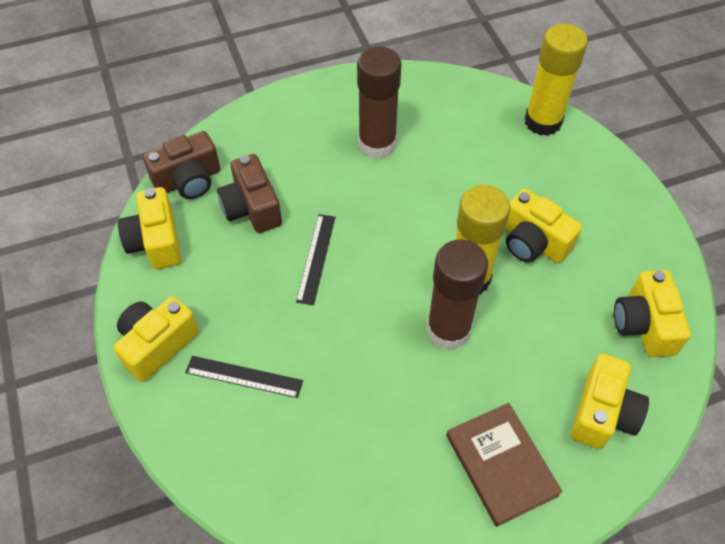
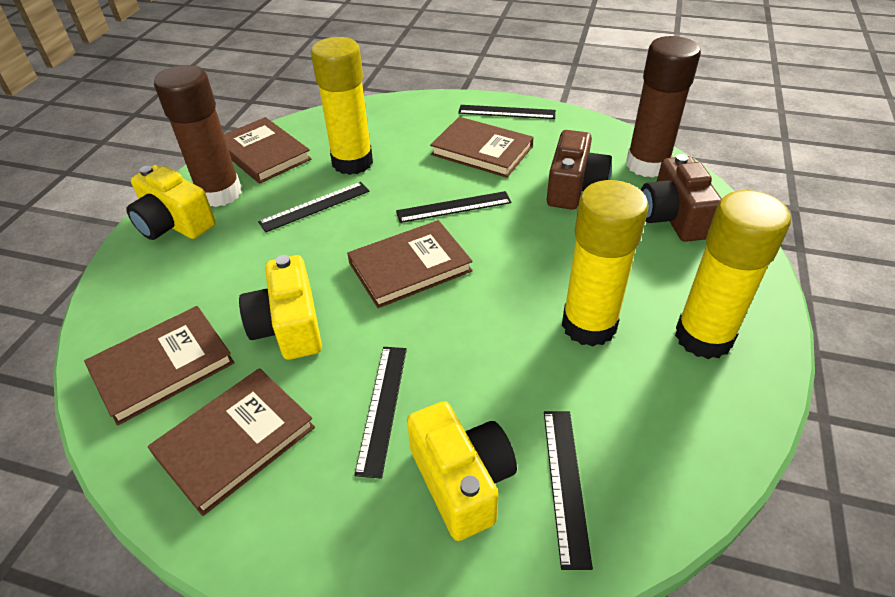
black ruler: 2 -> 5
brown book: 1 -> 5
yellow camera: 5 -> 3
yellow glue stick: 2 -> 3

